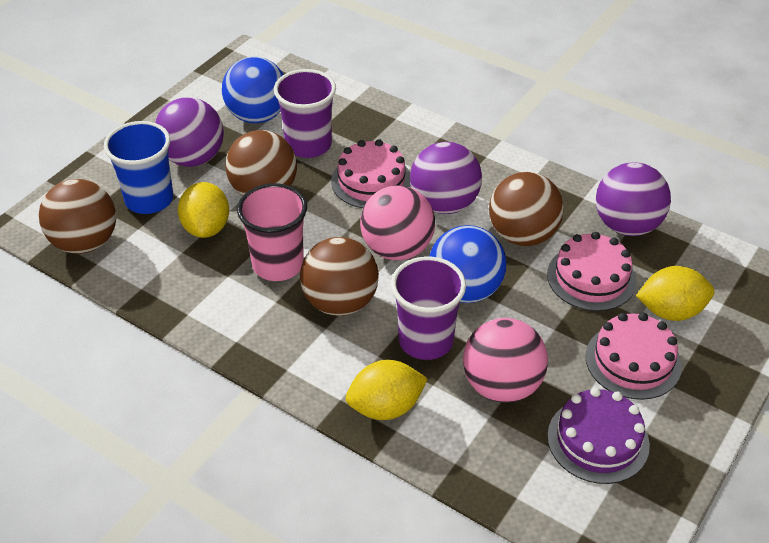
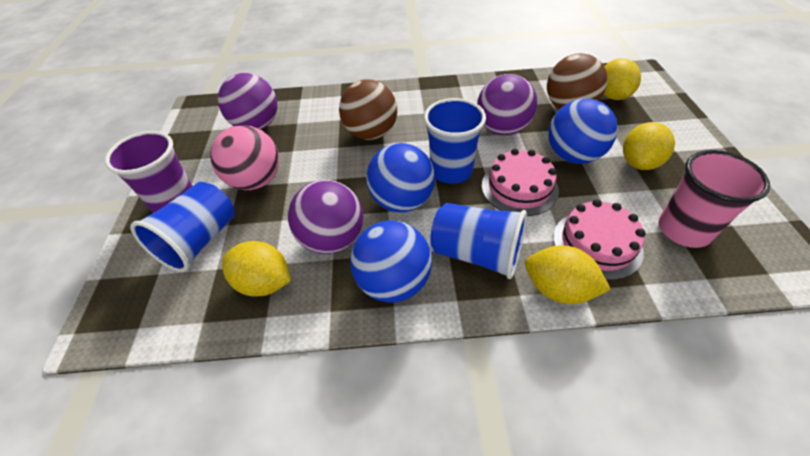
blue ball: 2 -> 3
blue cup: 1 -> 3
brown ball: 4 -> 2
pink ball: 2 -> 1
pink cake: 3 -> 2
purple cake: 1 -> 0
purple cup: 2 -> 1
yellow lemon: 3 -> 4

